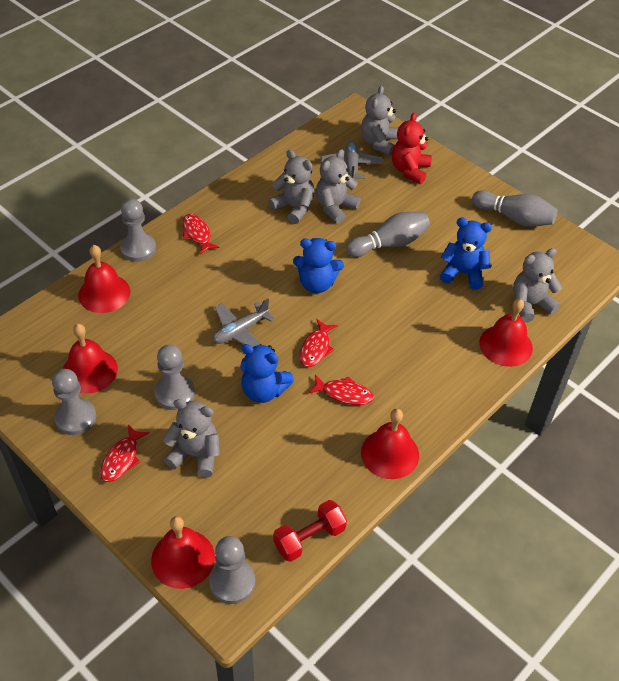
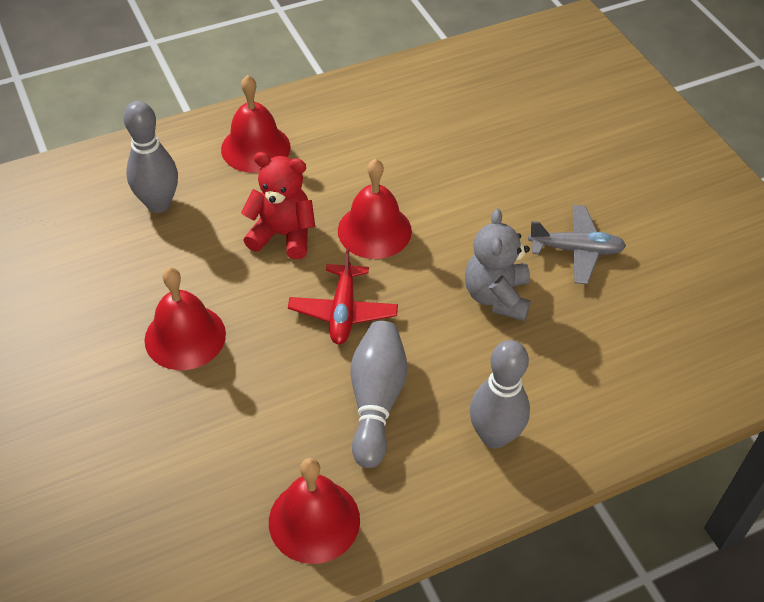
blue teddy bear: 3 -> 0
grey bowling pin: 2 -> 3
grey pawn: 4 -> 0
grey plane: 2 -> 1
grey teddy bear: 5 -> 1
red bell: 5 -> 4
red dumbbell: 1 -> 0
red fish: 4 -> 0
red plane: 0 -> 1

